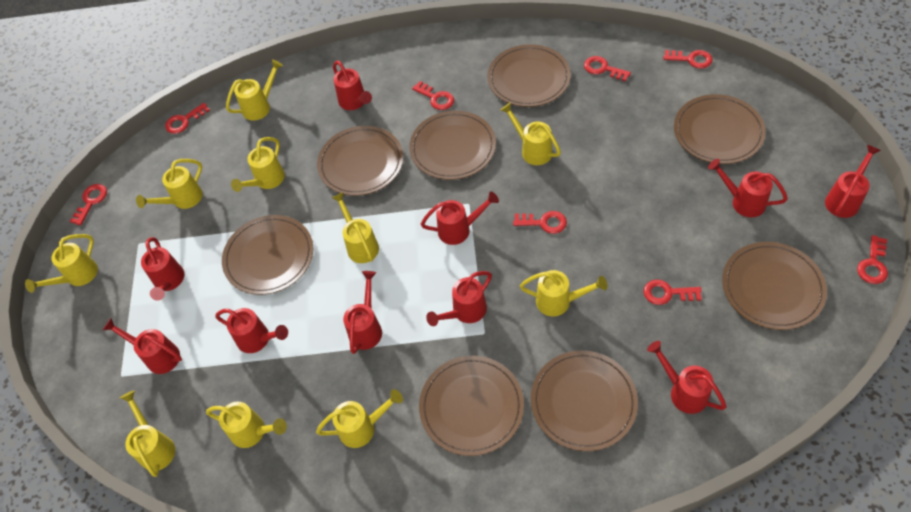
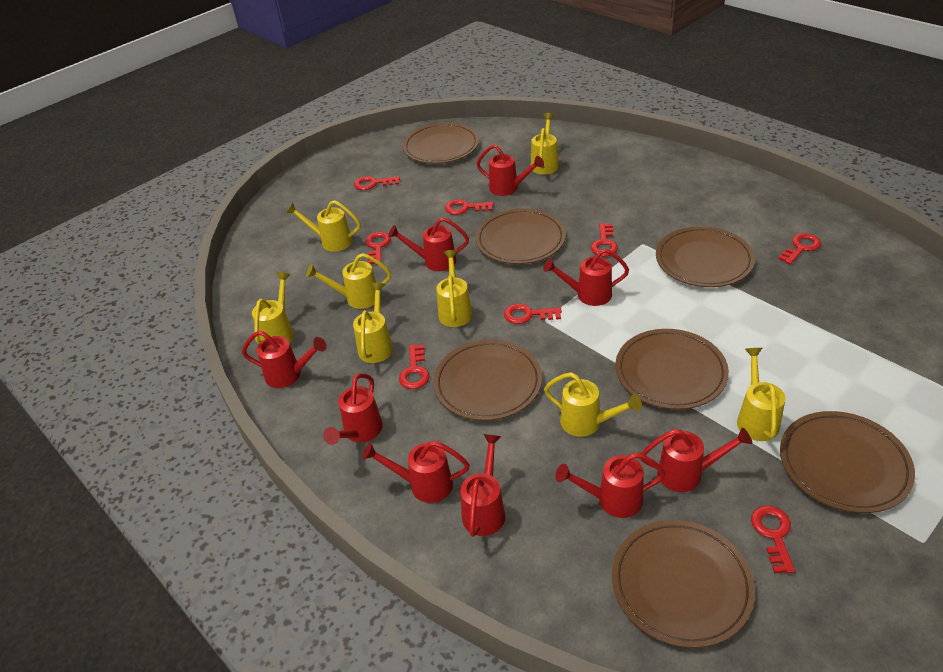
brown plate: 8 -> 7
red watering can: 10 -> 9
yellow watering can: 10 -> 8

